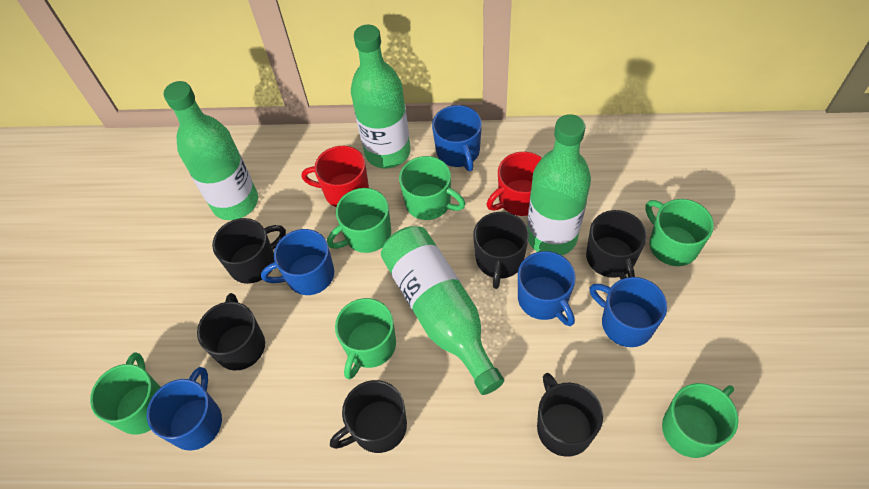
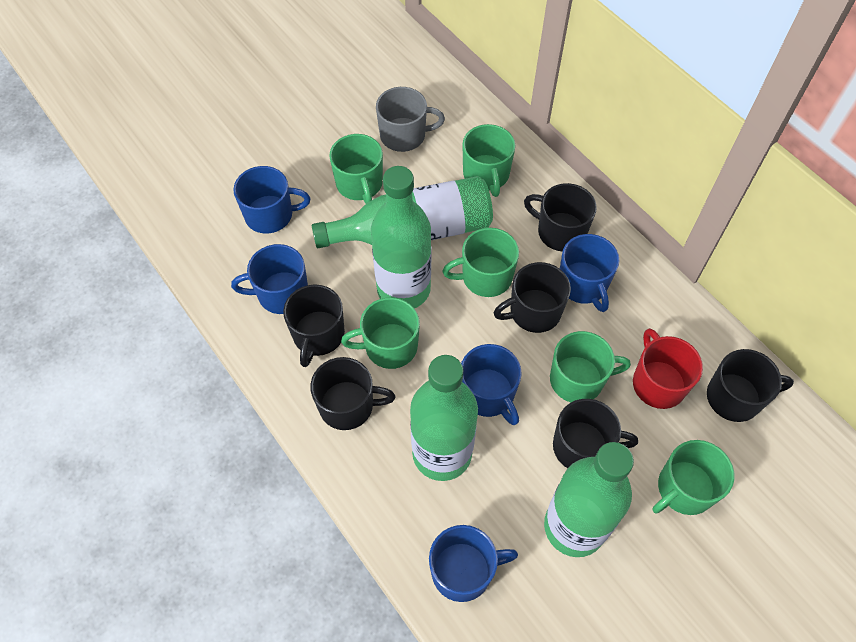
grey mug: 0 -> 1
red mug: 2 -> 1

